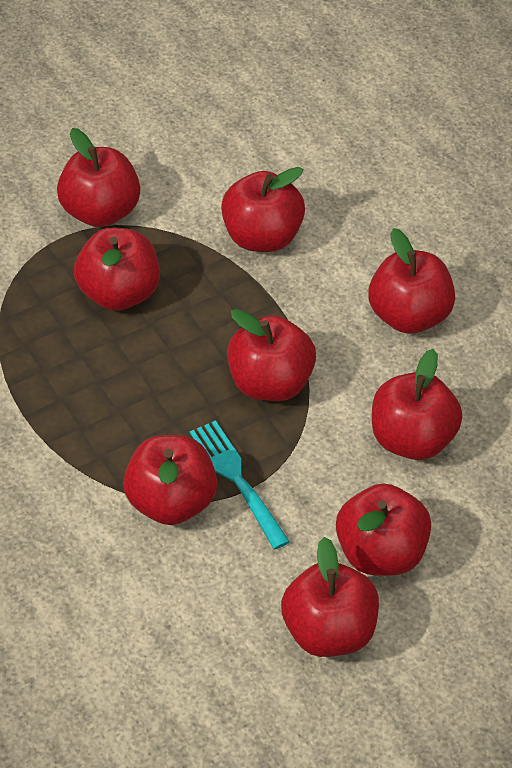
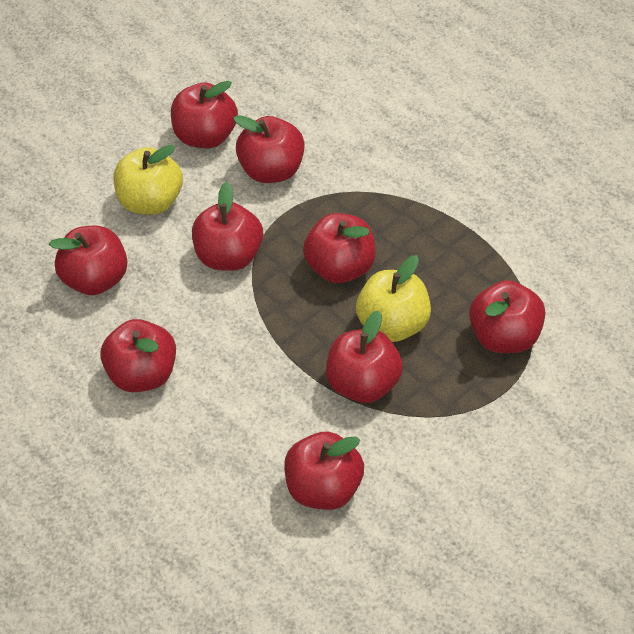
turquoise fork: 1 -> 0
yellow apple: 0 -> 2

